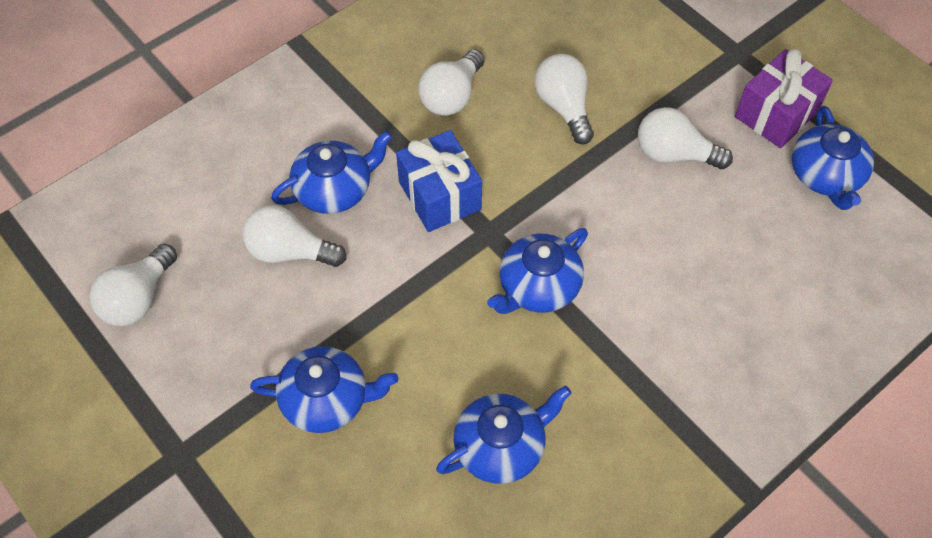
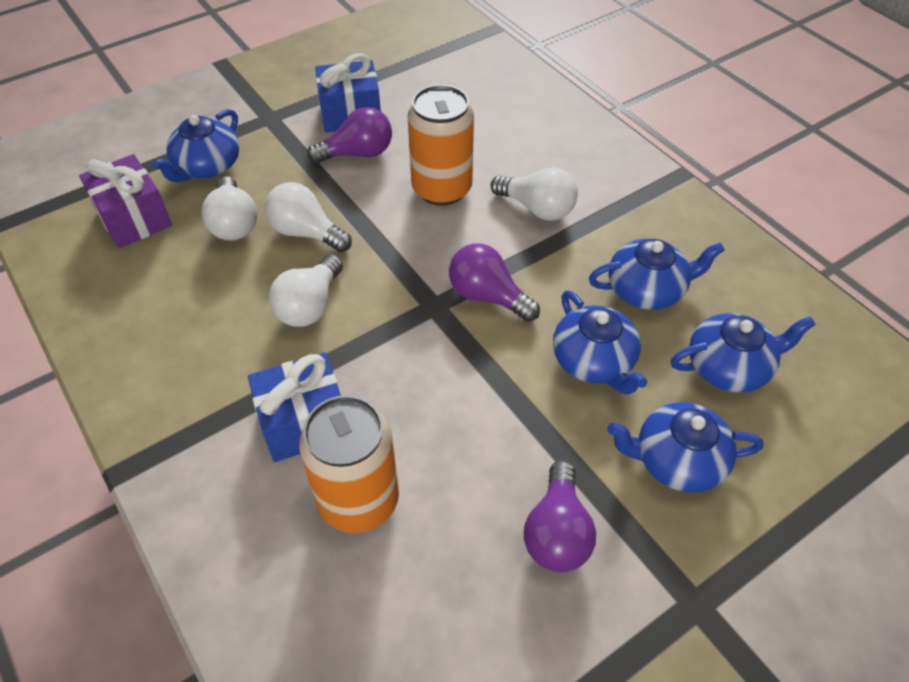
blue gift: 1 -> 2
orange can: 0 -> 2
purple light bulb: 0 -> 3
white light bulb: 5 -> 4

